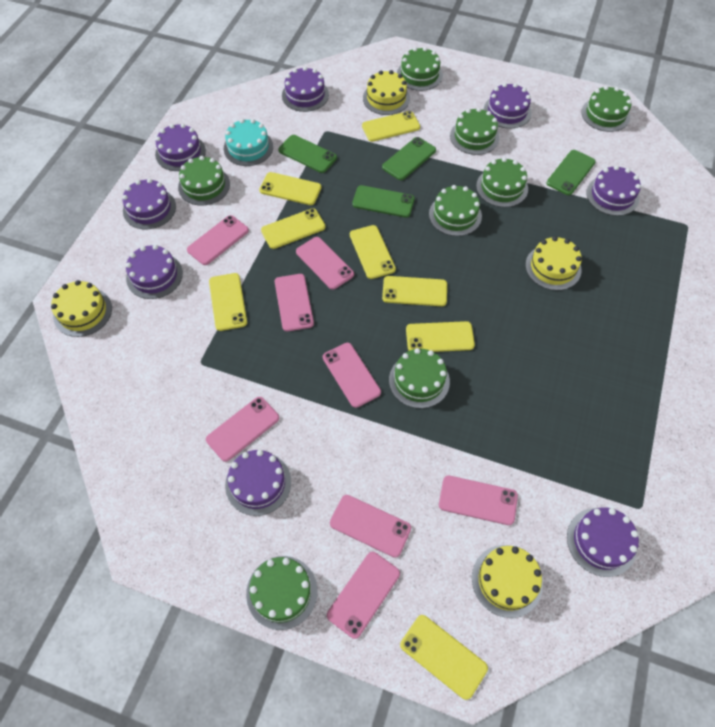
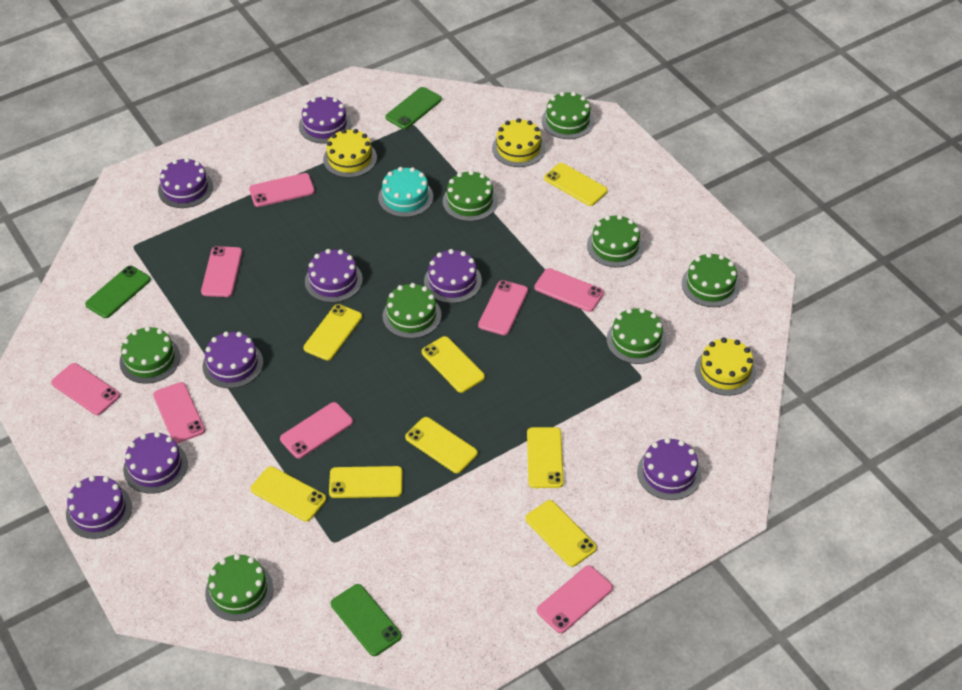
green phone: 4 -> 3
yellow cake: 4 -> 3

